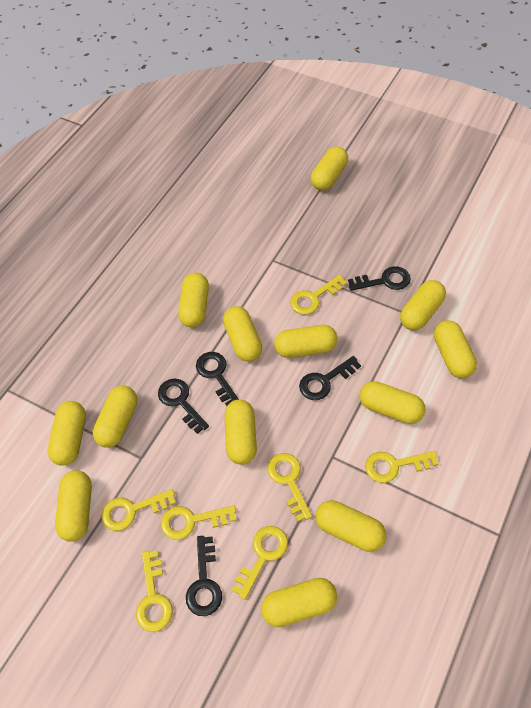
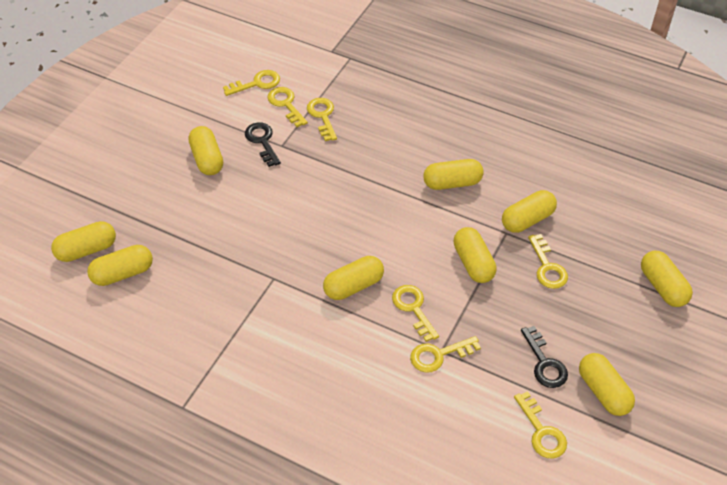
black key: 5 -> 2
yellow capsule: 13 -> 9

